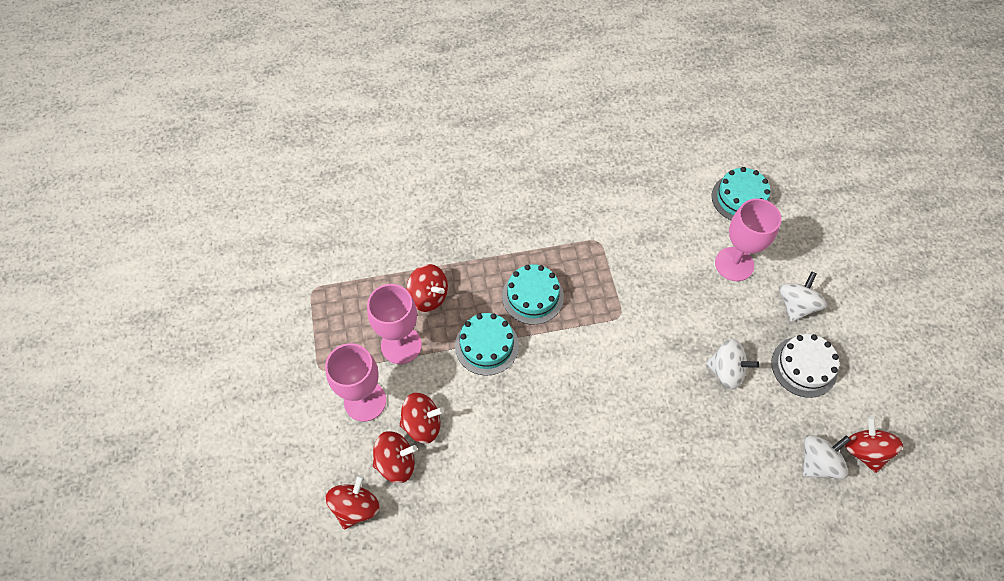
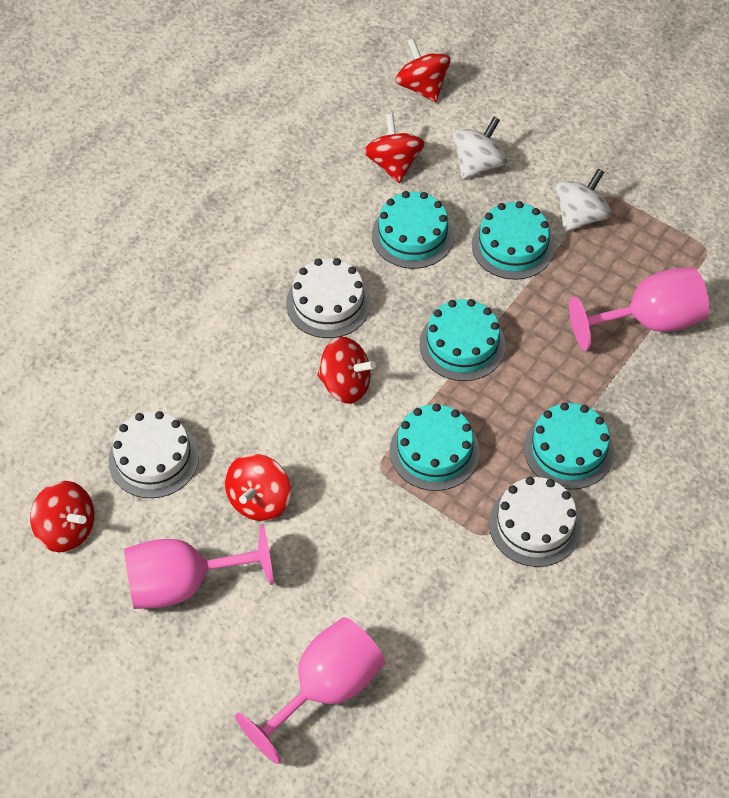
turquoise cake: 3 -> 5
white cake: 1 -> 3
white spinning top: 3 -> 2

